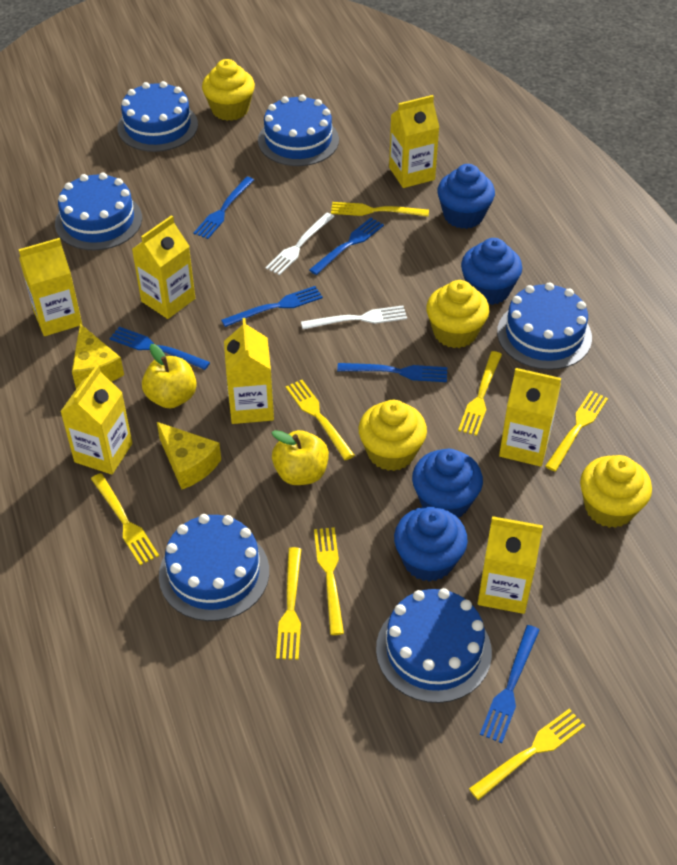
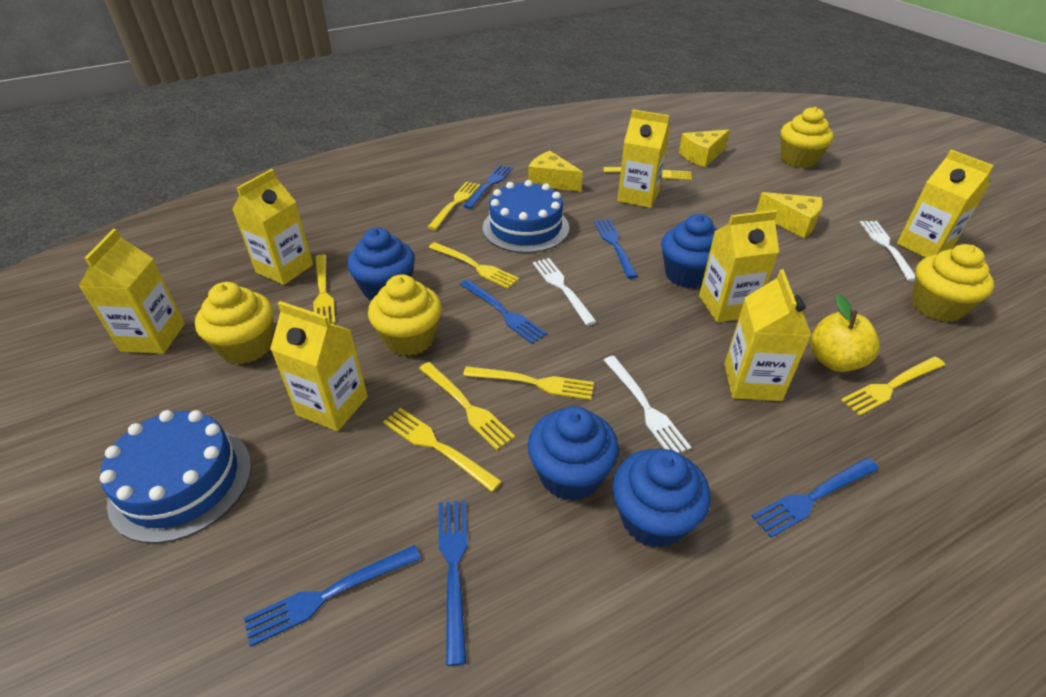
blue cake: 6 -> 2
white fork: 2 -> 3
yellow apple: 2 -> 1
yellow cheese: 2 -> 3

